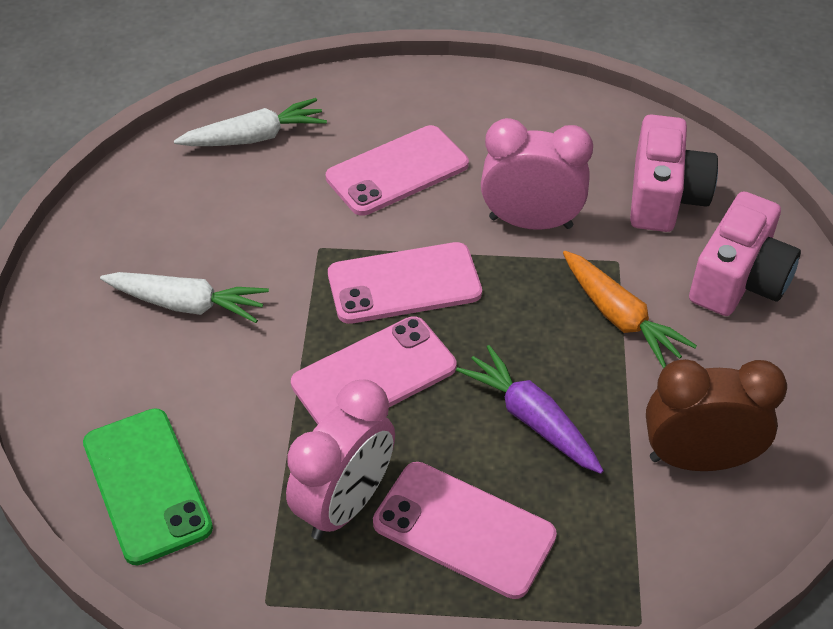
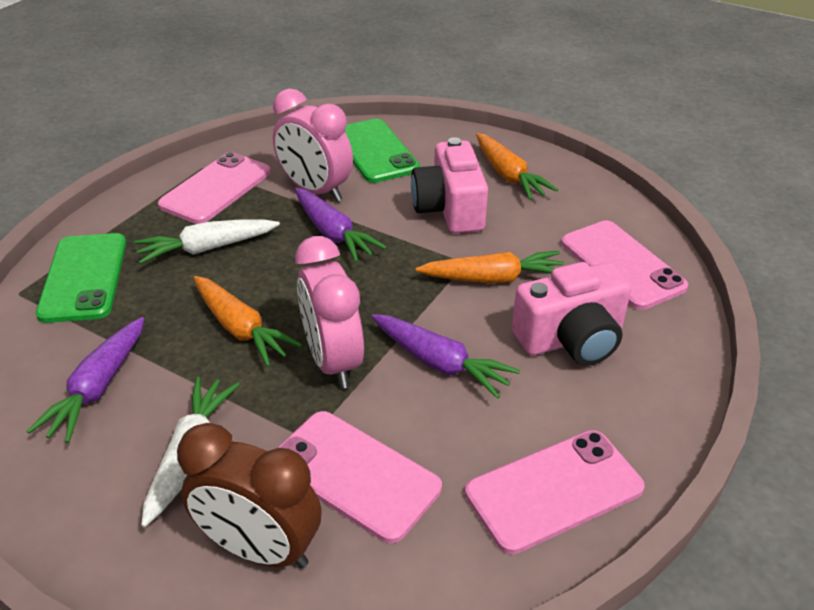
green phone: 1 -> 2
orange carrot: 1 -> 3
purple carrot: 1 -> 3

